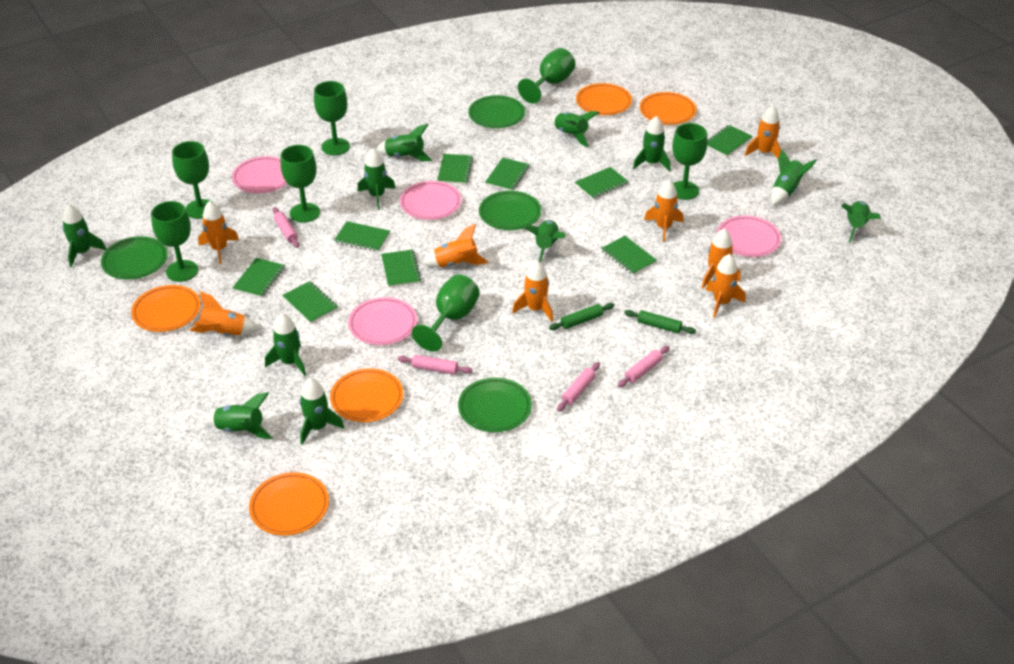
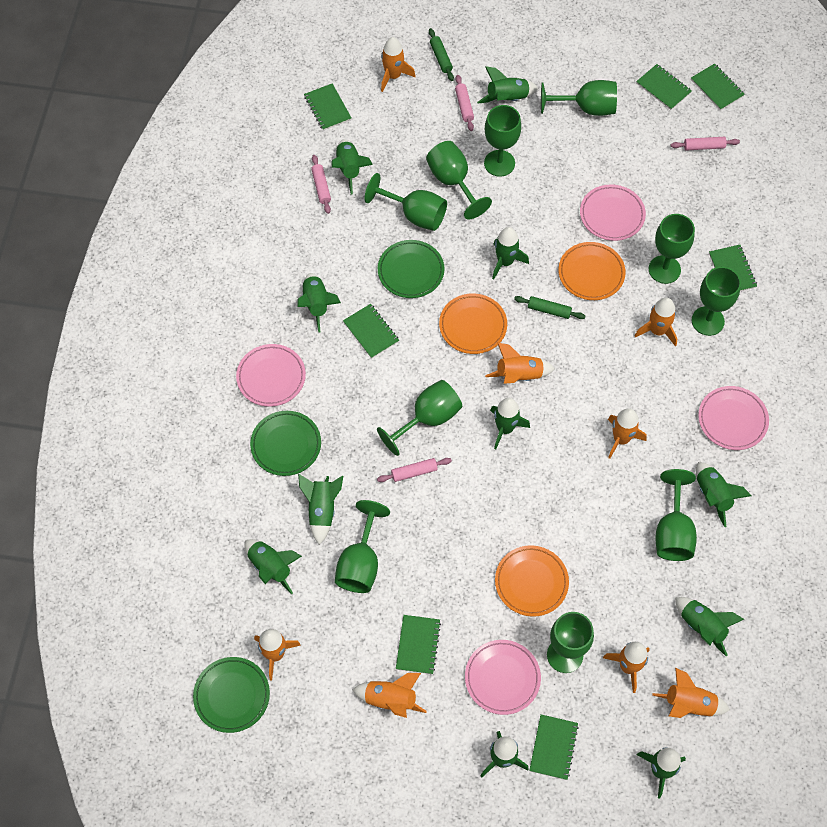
green goblet: 7 -> 10
green notebook: 9 -> 7
green plate: 4 -> 3
orange plate: 5 -> 3

